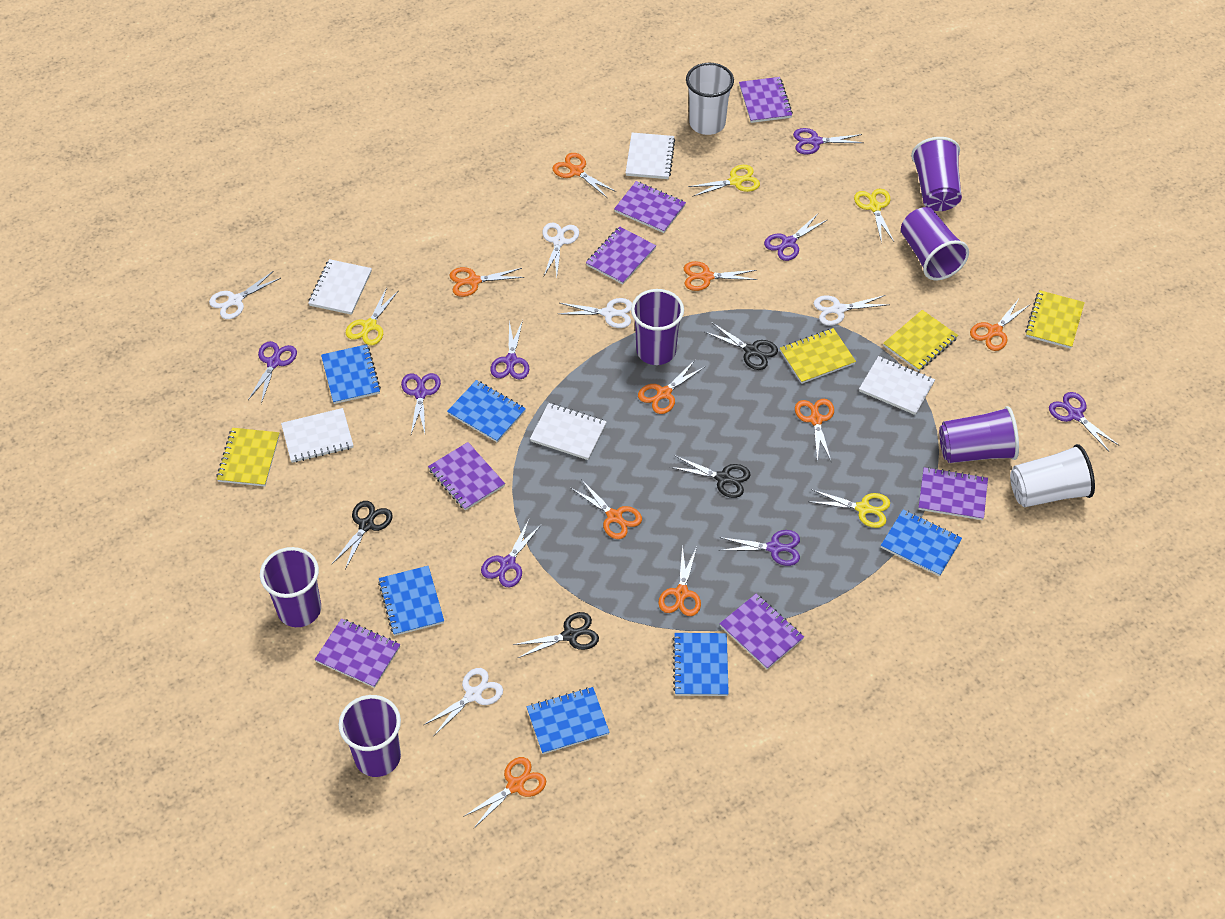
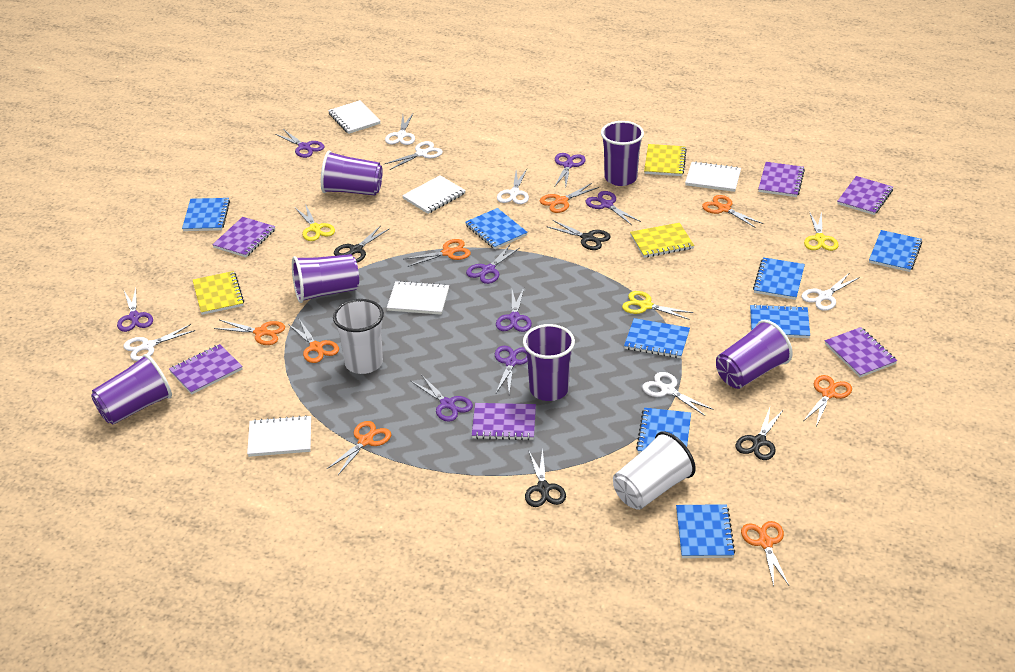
blue notebook: 6 -> 8
orange scissors: 9 -> 8
purple notebook: 7 -> 6
white scissors: 5 -> 6
yellow notebook: 4 -> 3
yellow scissors: 4 -> 3

